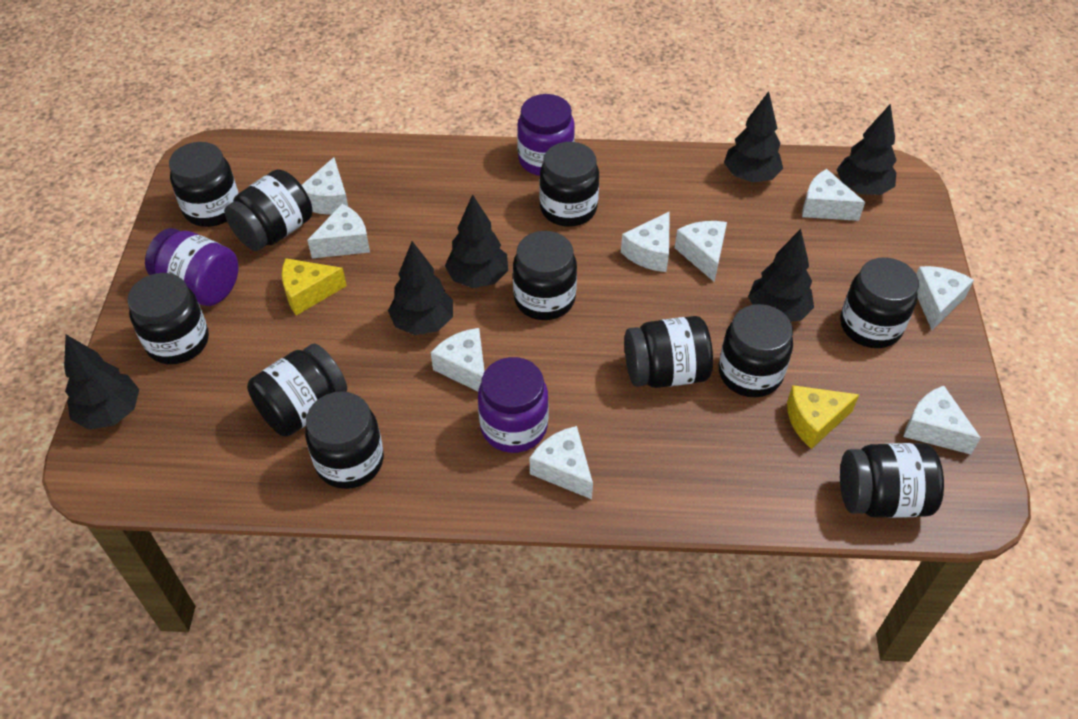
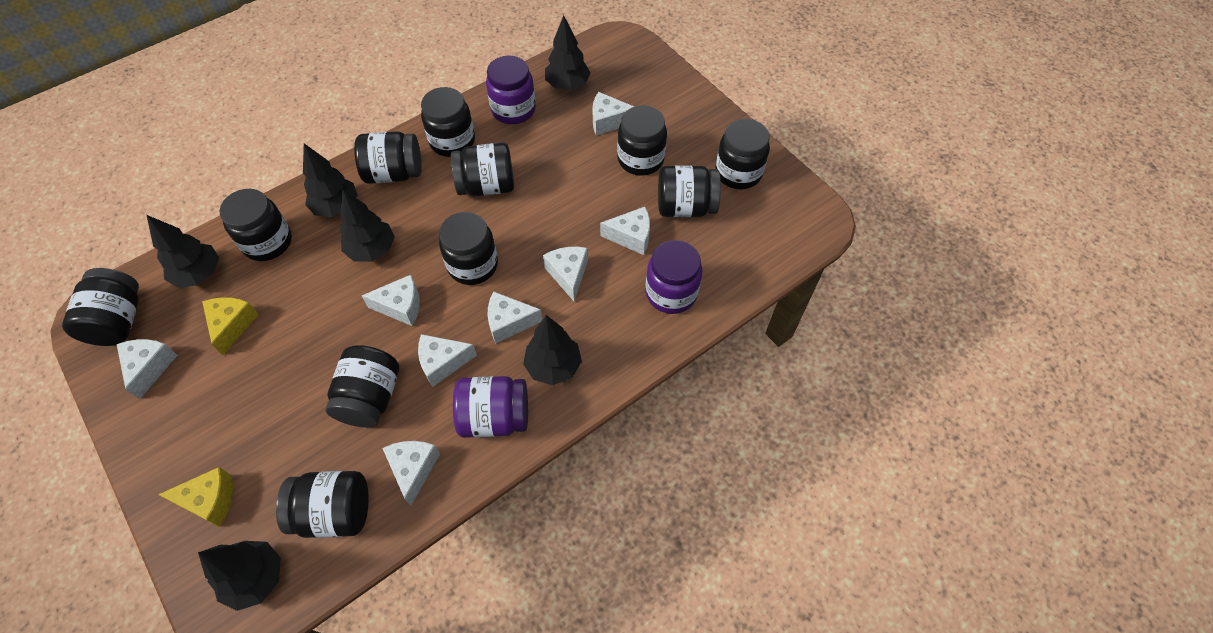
white cheese: 9 -> 8

